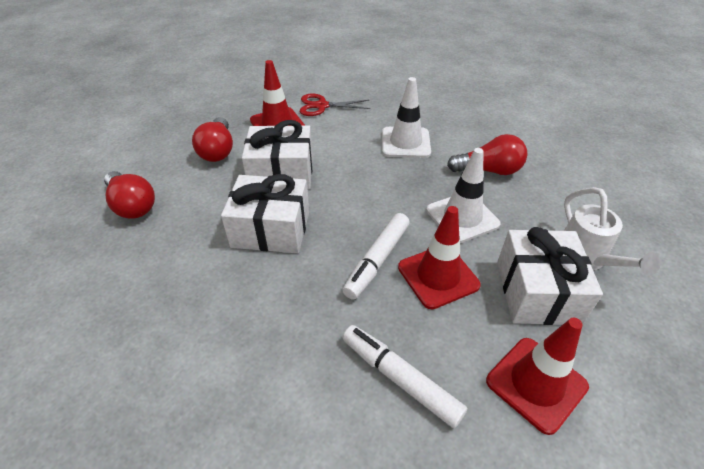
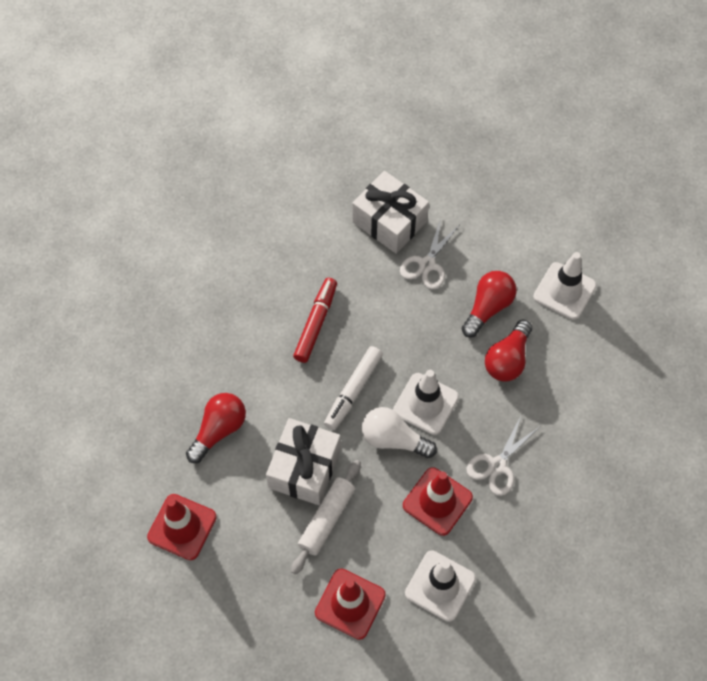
red marker: 0 -> 1
red scissors: 1 -> 0
white gift: 3 -> 2
white light bulb: 0 -> 1
white marker: 2 -> 1
white rolling pin: 0 -> 1
white scissors: 0 -> 2
white traffic cone: 2 -> 3
white watering can: 1 -> 0

